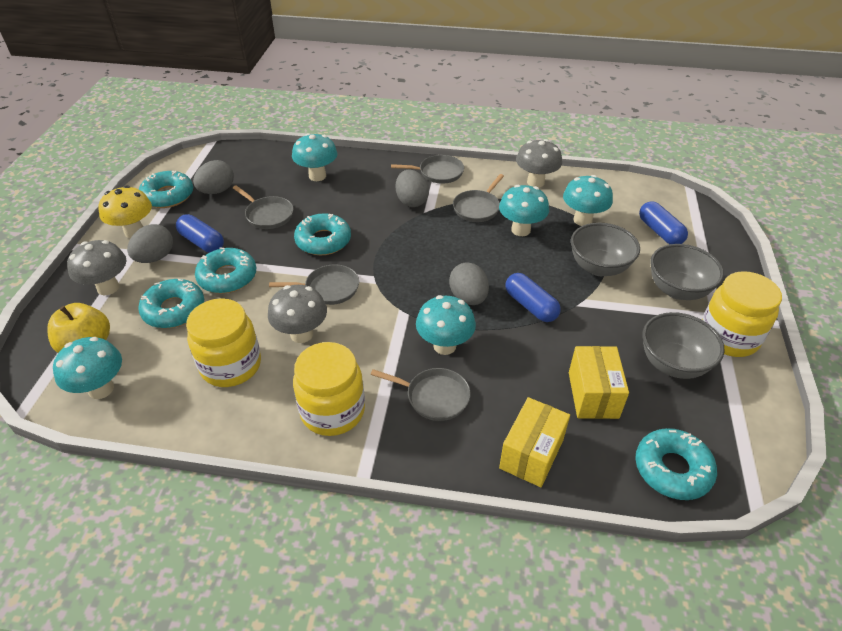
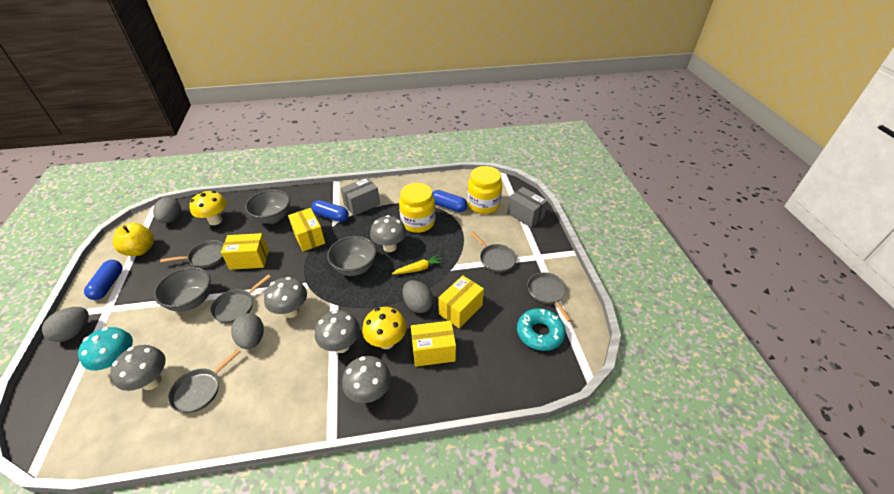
grey box: 0 -> 2
grey mushroom: 3 -> 5
turquoise donut: 5 -> 1
turquoise mushroom: 5 -> 1
yellow box: 2 -> 4
yellow carrot: 0 -> 1
yellow jar: 3 -> 2
yellow mushroom: 1 -> 2

